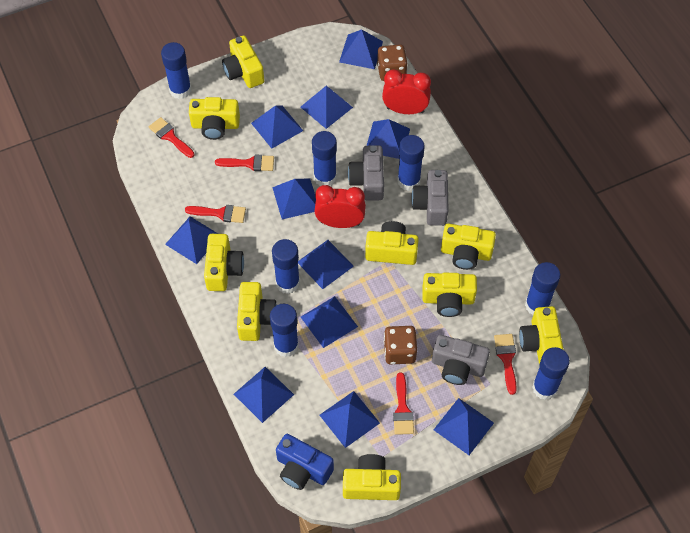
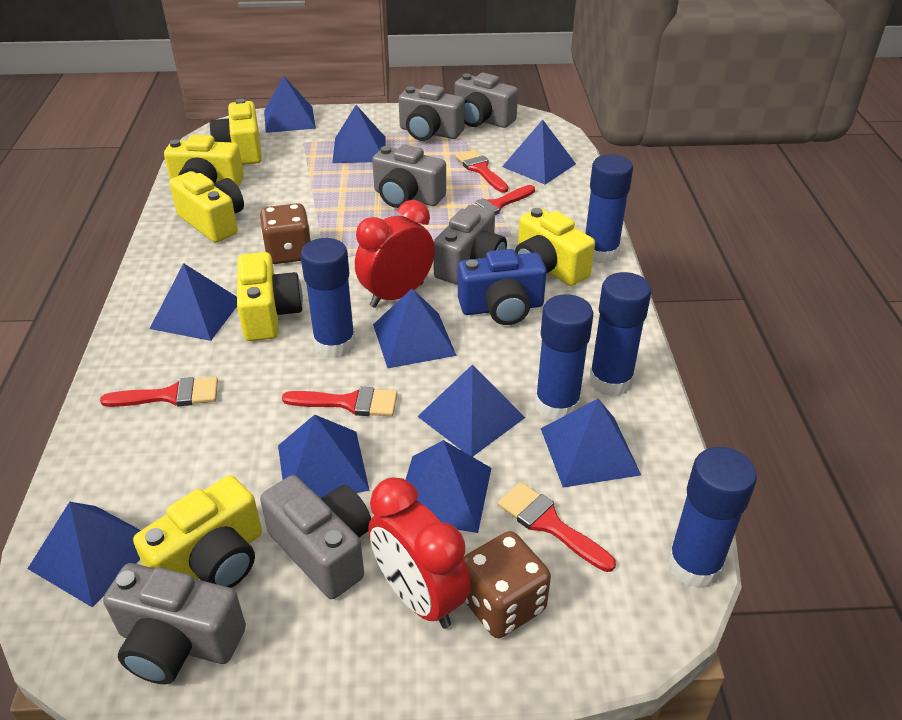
blue glue stick: 7 -> 5
blue pyramid: 11 -> 10
grey camera: 3 -> 6
yellow camera: 9 -> 6

